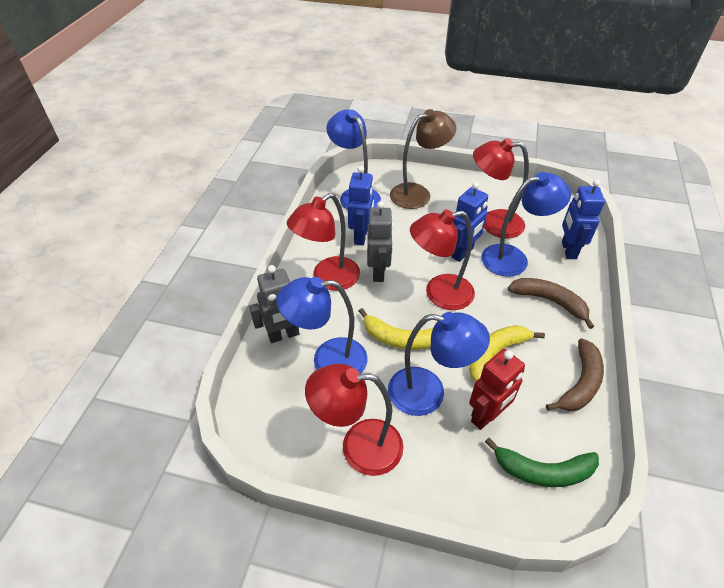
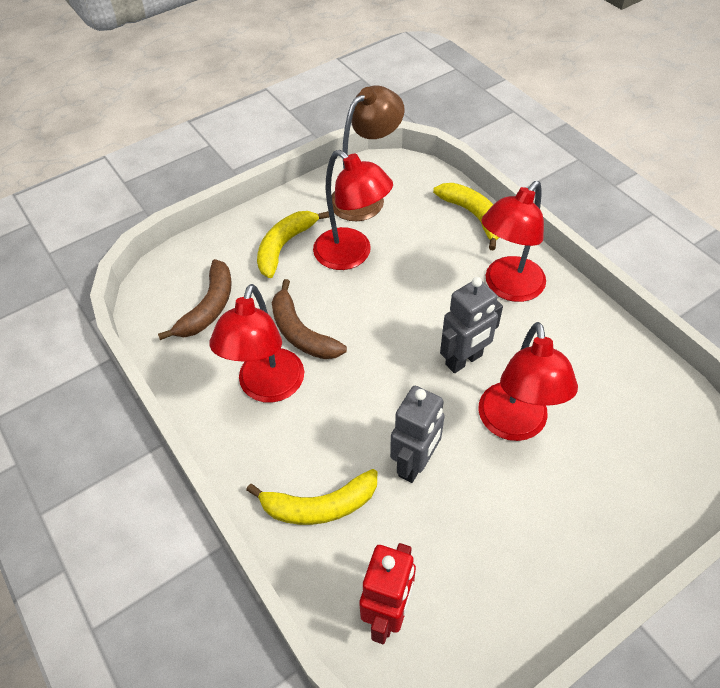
blue lamp: 4 -> 0
blue robot: 3 -> 0
green banana: 1 -> 0
yellow banana: 2 -> 3

